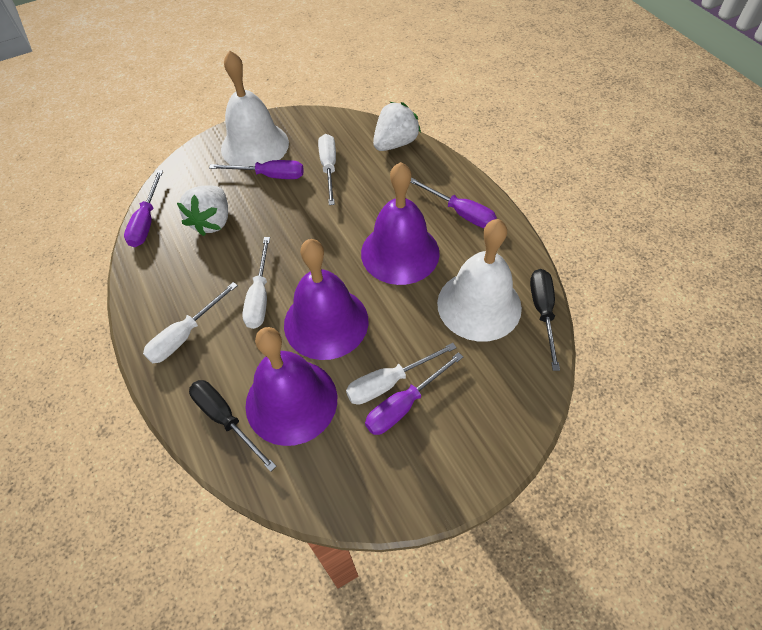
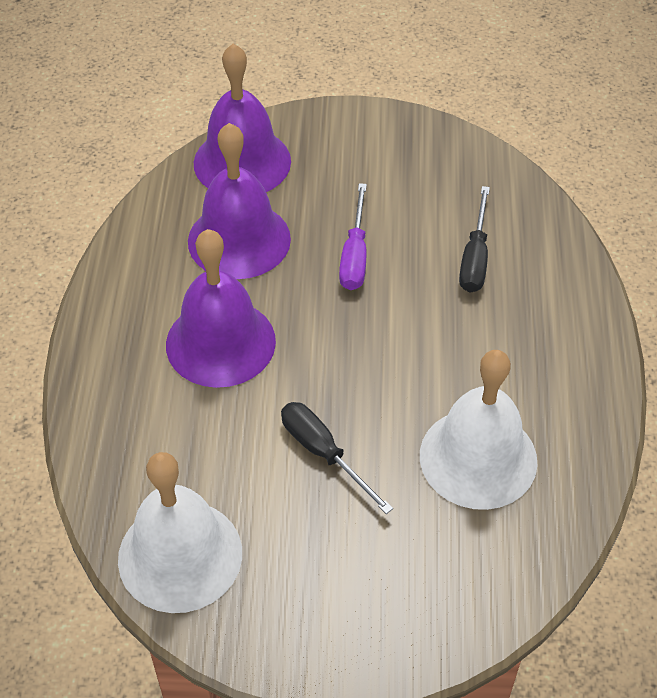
purple screwdriver: 4 -> 1
white screwdriver: 4 -> 0
white strawberry: 2 -> 0

